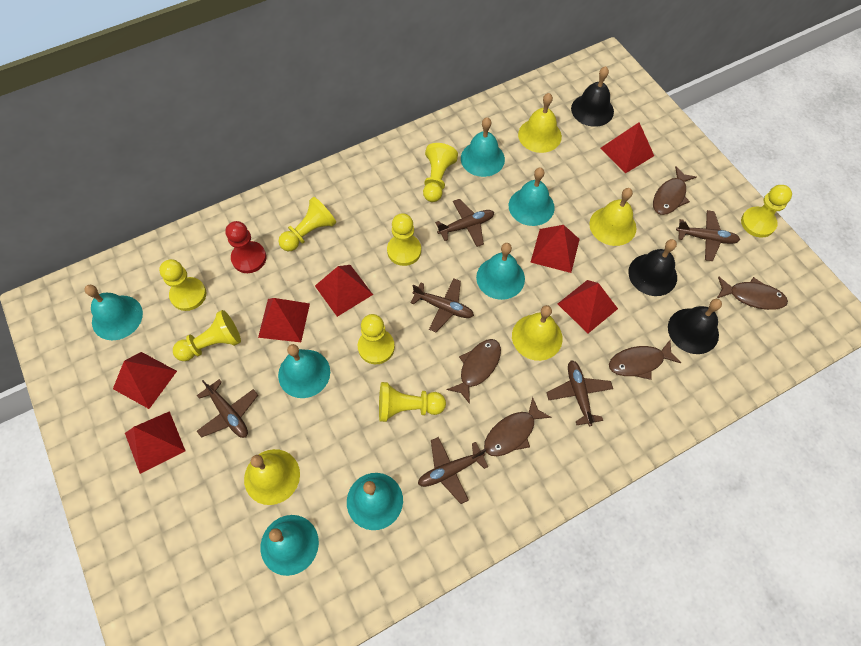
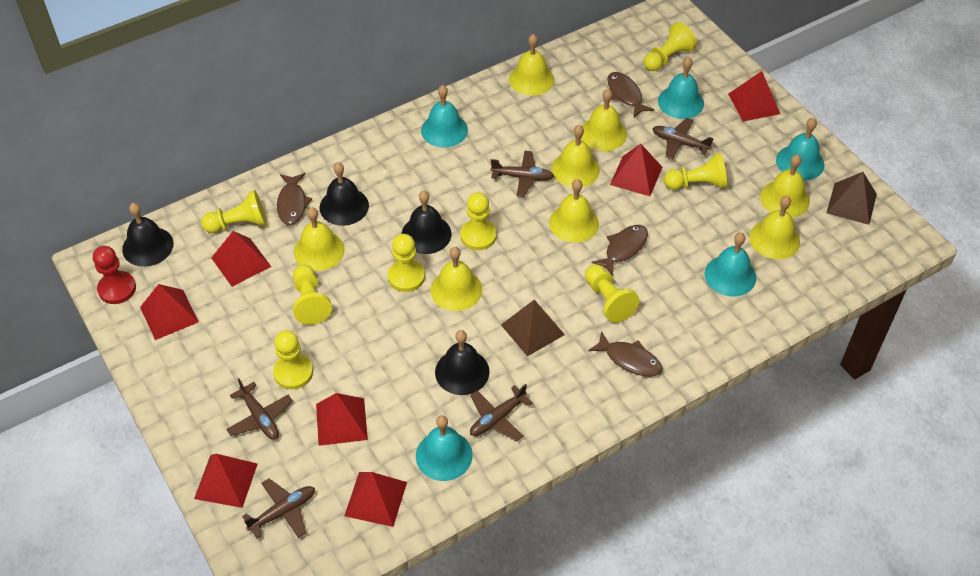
black bell: 3 -> 4
brown fish: 5 -> 4
brown plane: 6 -> 5
brown pyramid: 0 -> 2
turquoise bell: 7 -> 5
yellow bell: 4 -> 8

